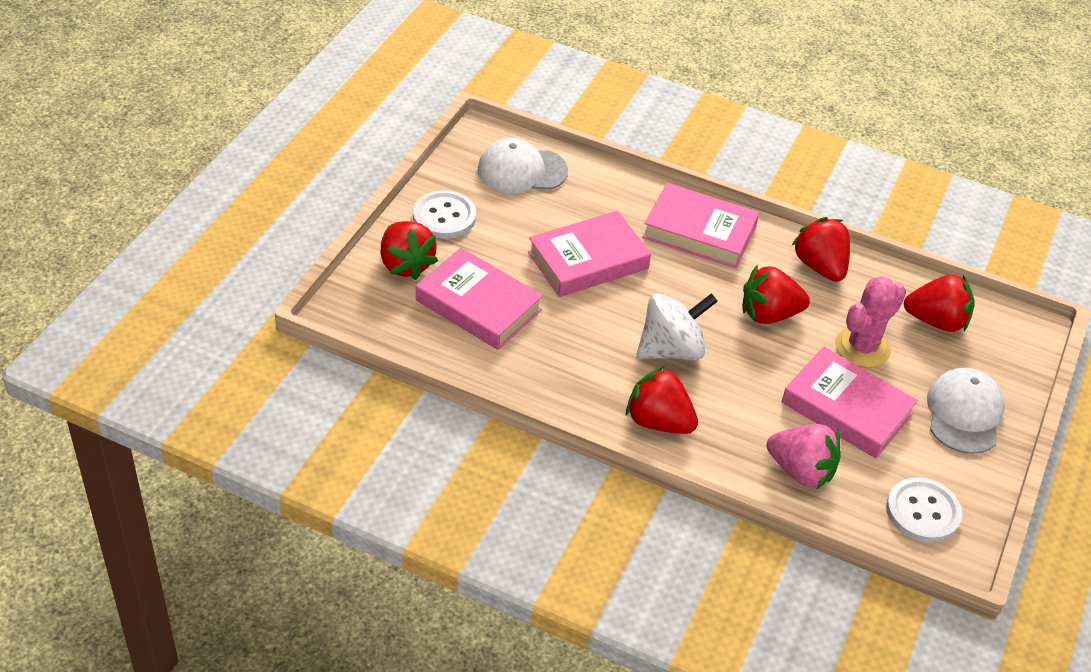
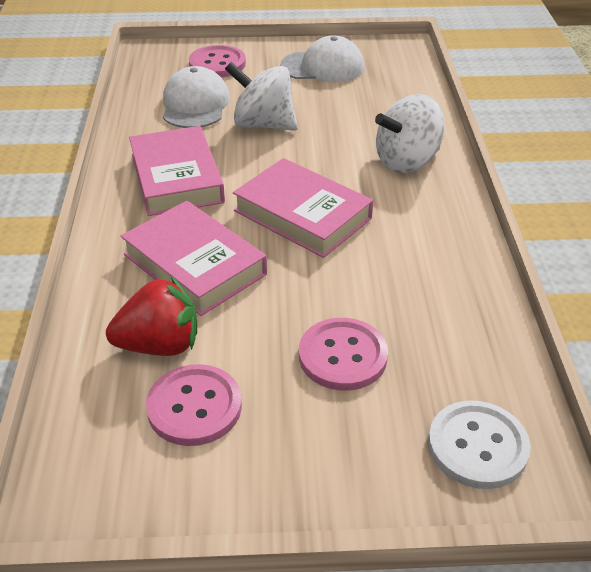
pink book: 4 -> 3
pink button: 0 -> 3
pink cactus: 1 -> 0
pink strawberry: 1 -> 0
red strawberry: 5 -> 1
white button: 2 -> 1
white spinning top: 1 -> 2

